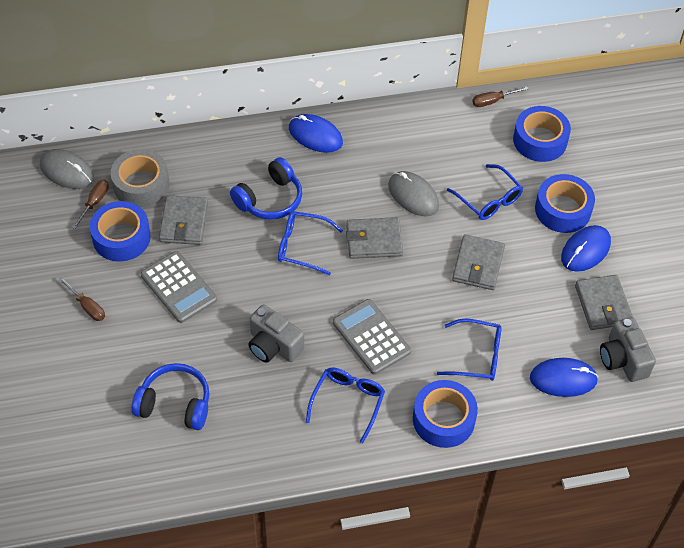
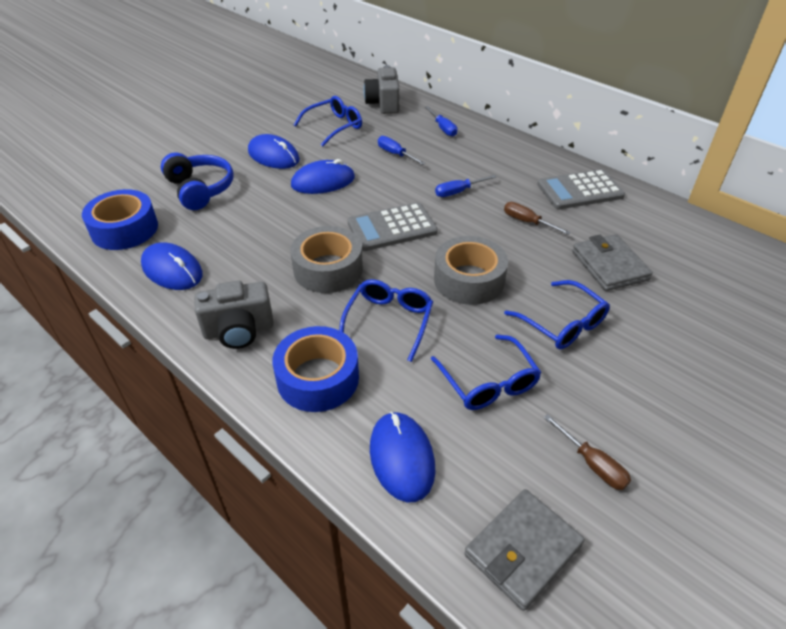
blue headphones: 2 -> 1
blue mouse: 3 -> 4
blue screwdriver: 0 -> 3
blue tape: 4 -> 2
brown screwdriver: 3 -> 2
grey mouse: 2 -> 0
grey tape: 1 -> 2
grey wallet: 4 -> 2

